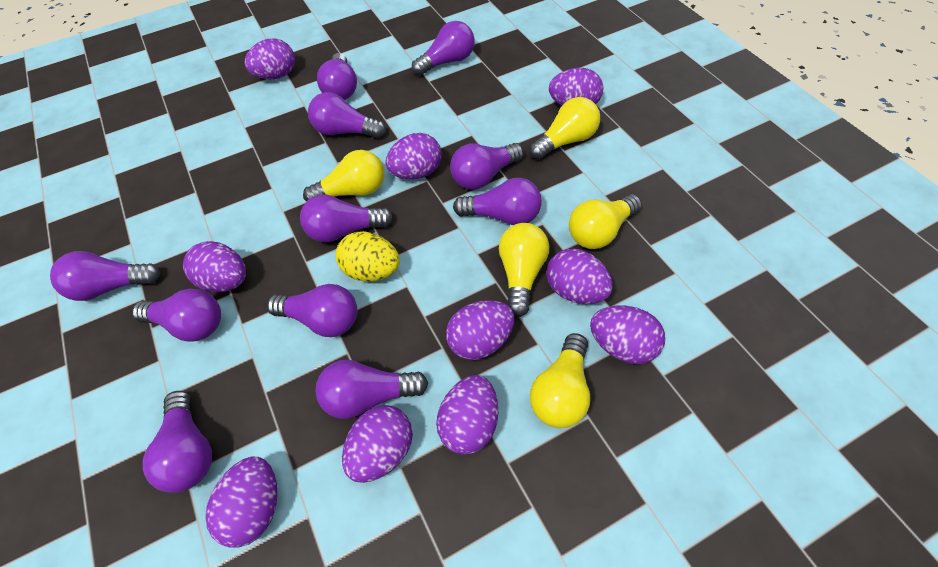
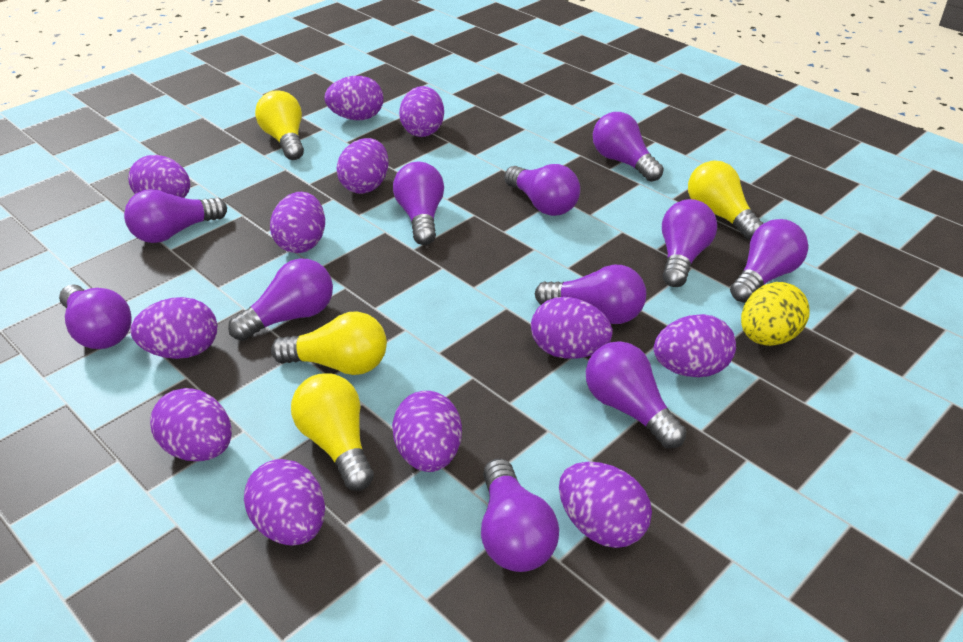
purple egg: 10 -> 12
yellow light bulb: 5 -> 4

